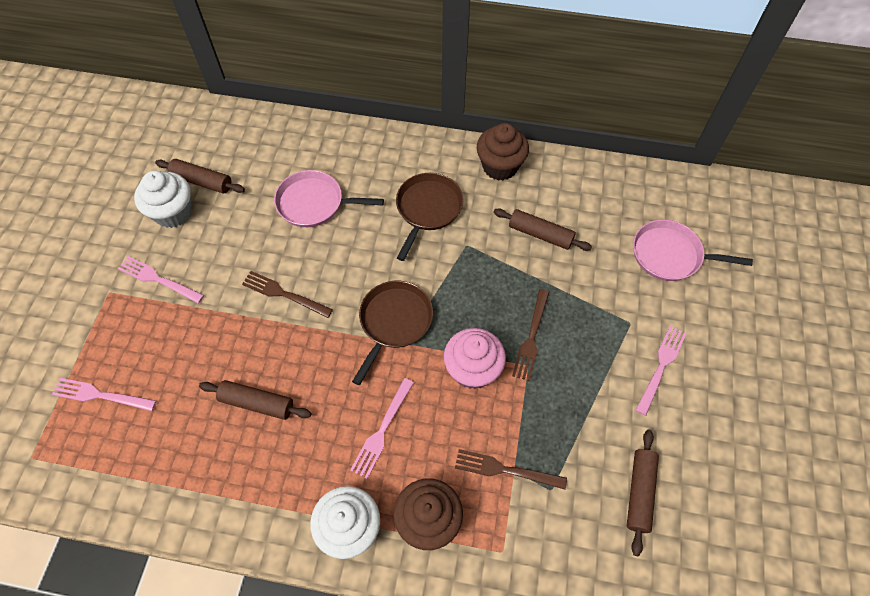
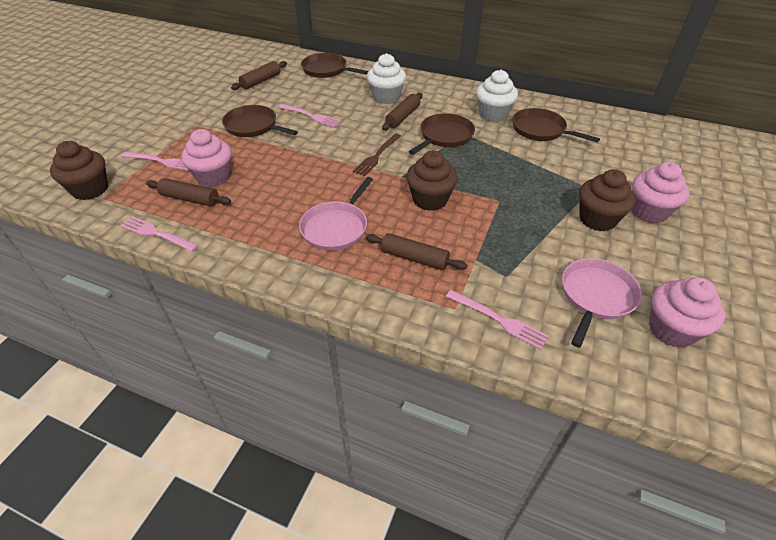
brown cupcake: 2 -> 3
brown fork: 3 -> 1
brown pan: 2 -> 4
pink cupcake: 1 -> 3

